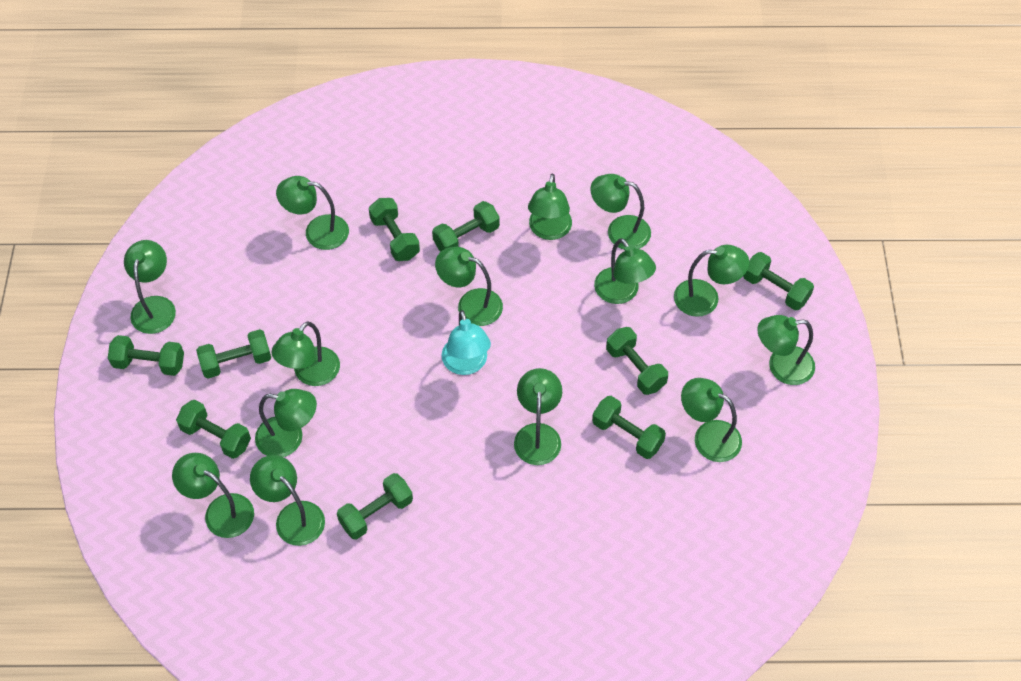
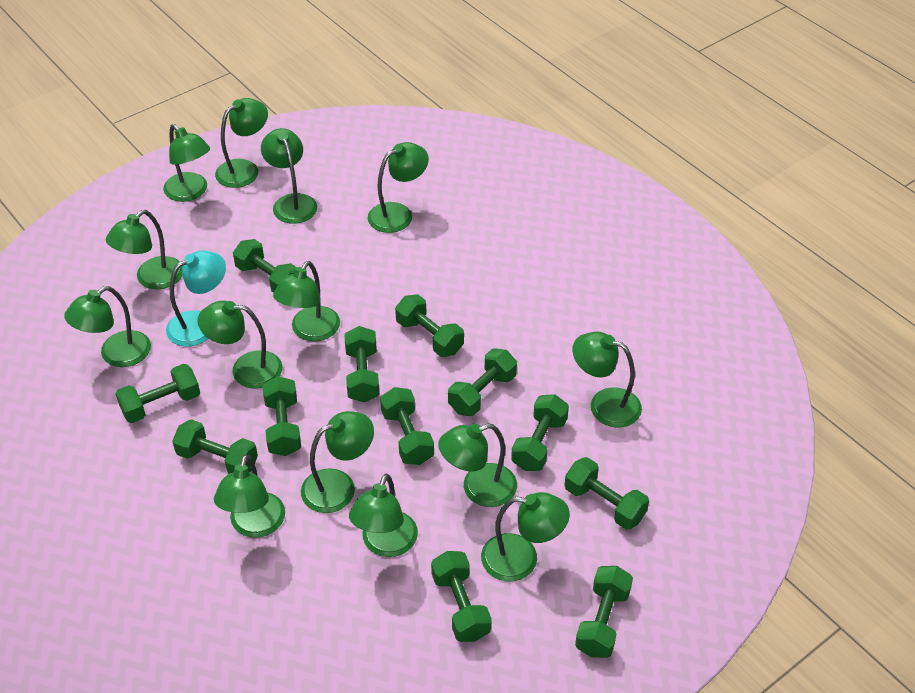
green dumbbell: 9 -> 12

